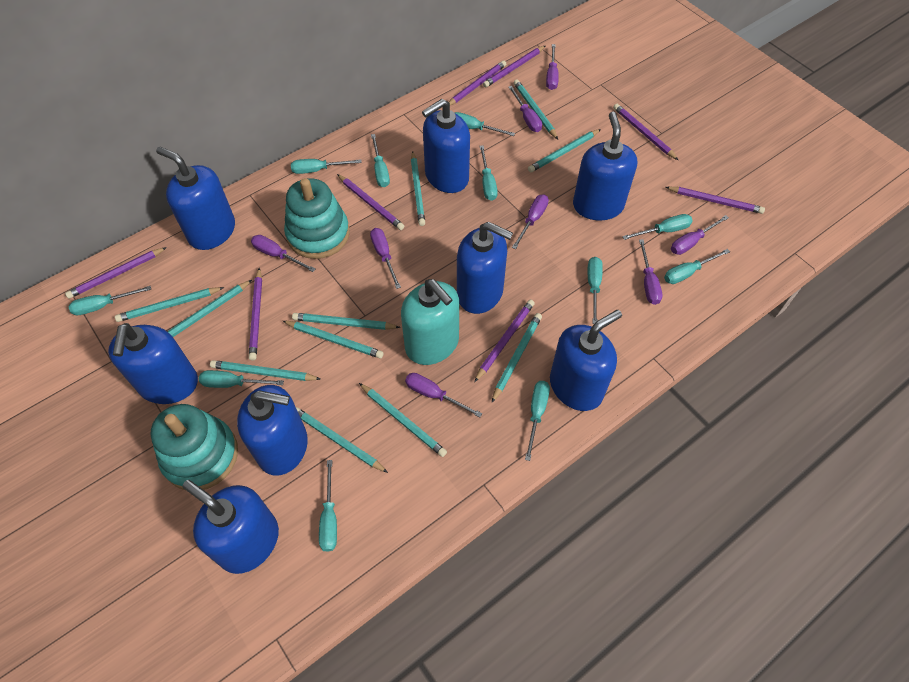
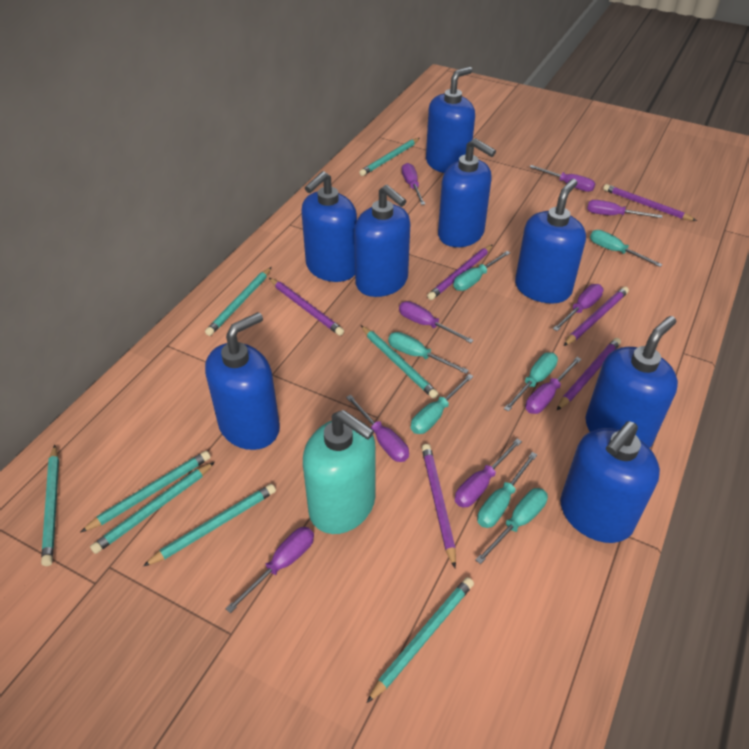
purple pencil: 8 -> 6
purple screwdriver: 8 -> 9
turquoise pencil: 11 -> 8
turquoise screwdriver: 11 -> 7
turquoise stacking toy: 2 -> 0

